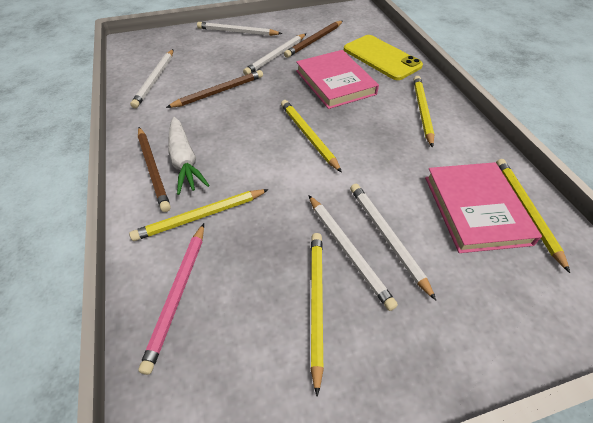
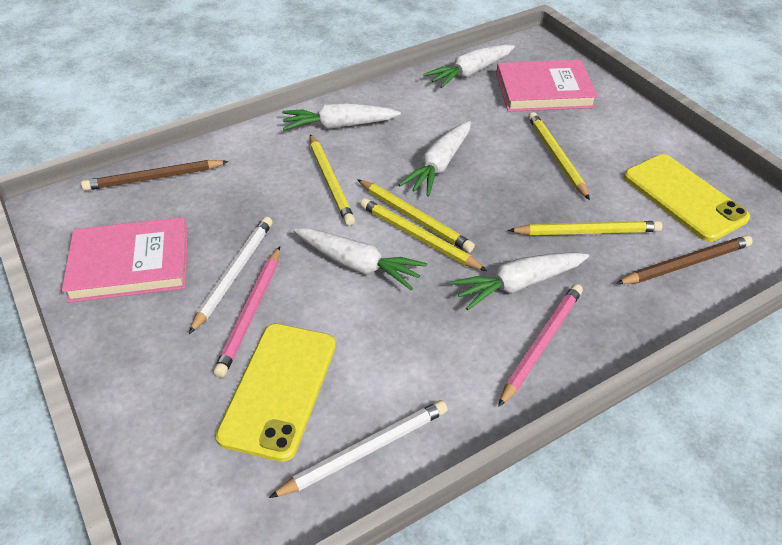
brown pencil: 3 -> 2
pink pencil: 1 -> 2
white carrot: 1 -> 5
white pencil: 5 -> 2
yellow phone: 1 -> 2

